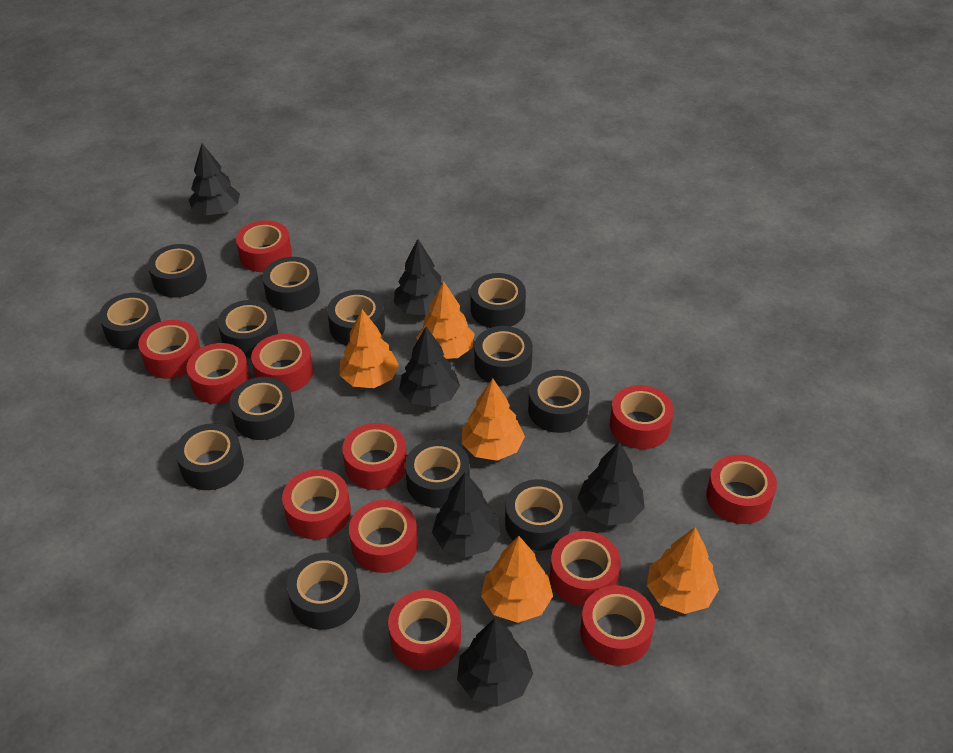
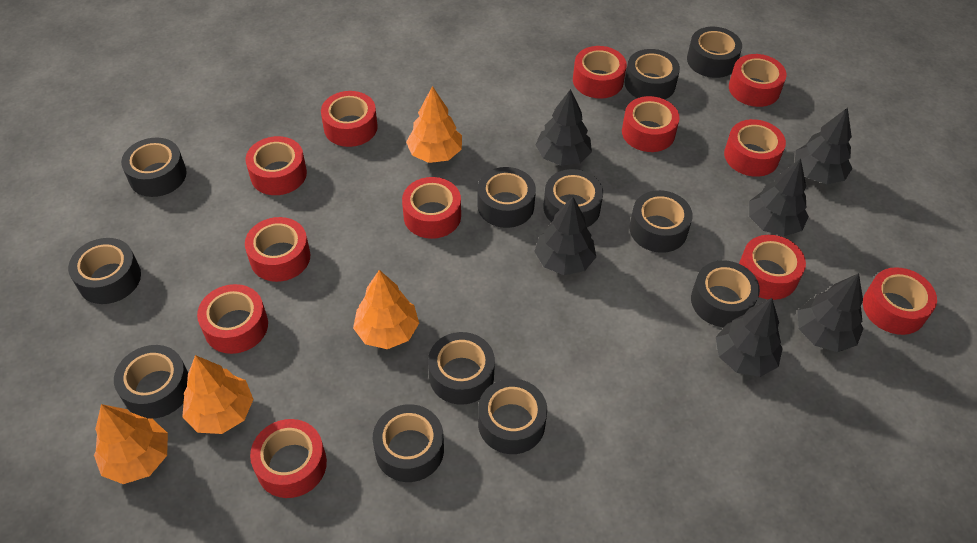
black tape: 13 -> 12
orange tree: 5 -> 4

